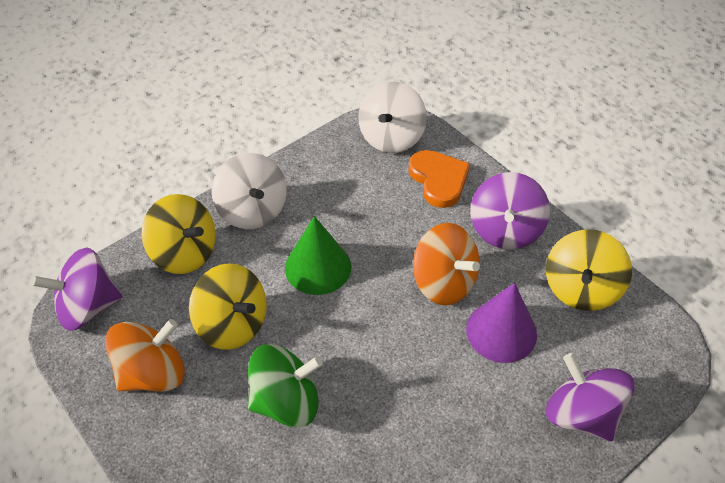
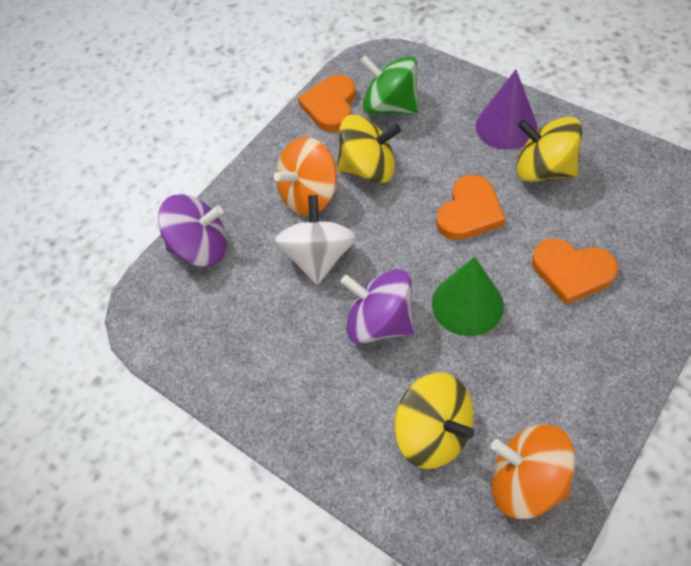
orange heart: 1 -> 3
purple spinning top: 3 -> 2
white spinning top: 2 -> 1

